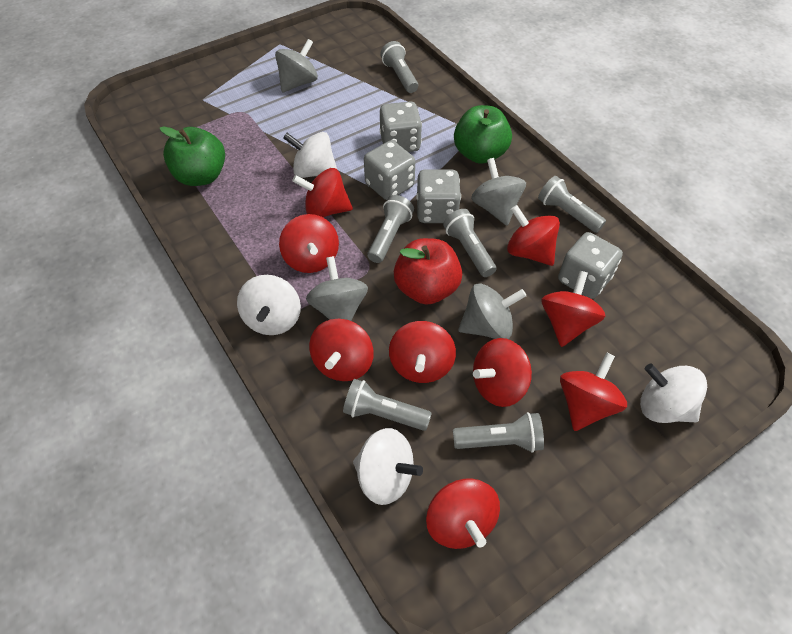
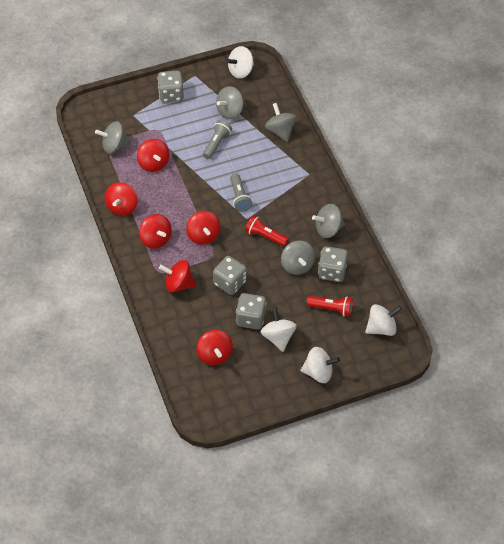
green apple: 2 -> 0
grey flashlight: 6 -> 2
grey spinning top: 4 -> 5
red apple: 1 -> 0
red flashlight: 0 -> 2
red spinning top: 9 -> 6

